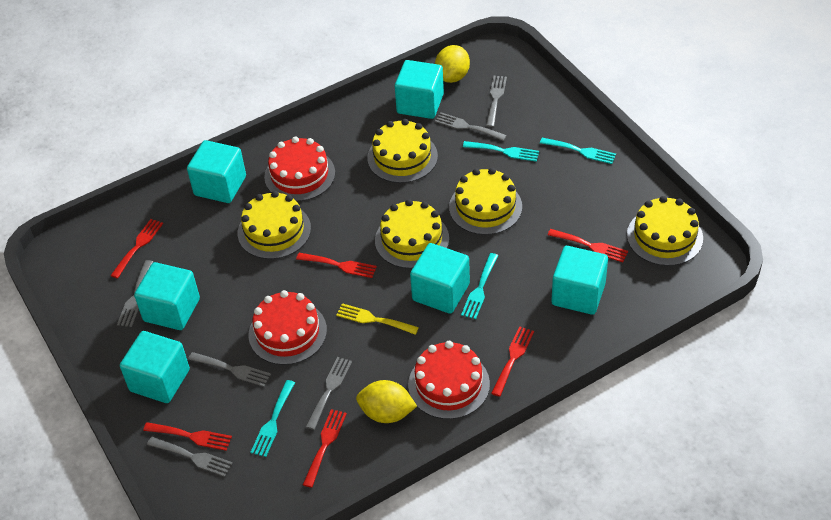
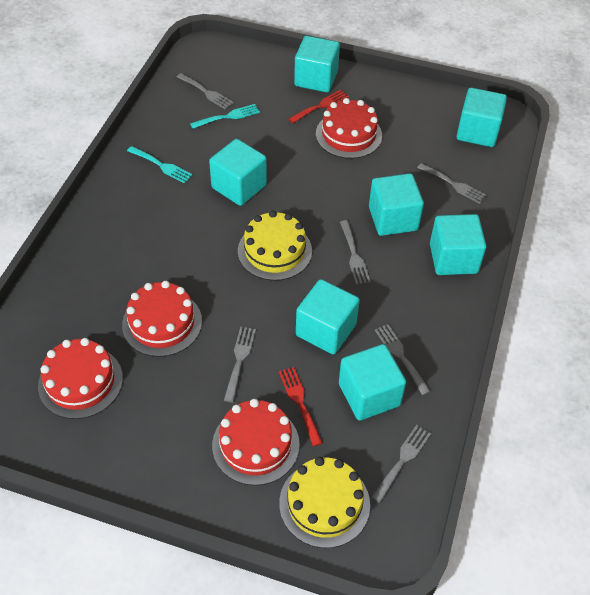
red cake: 3 -> 4
red fork: 6 -> 2
turquoise cube: 6 -> 7
turquoise fork: 4 -> 2
yellow cake: 5 -> 2
yellow fork: 1 -> 0
yellow lemon: 2 -> 0

